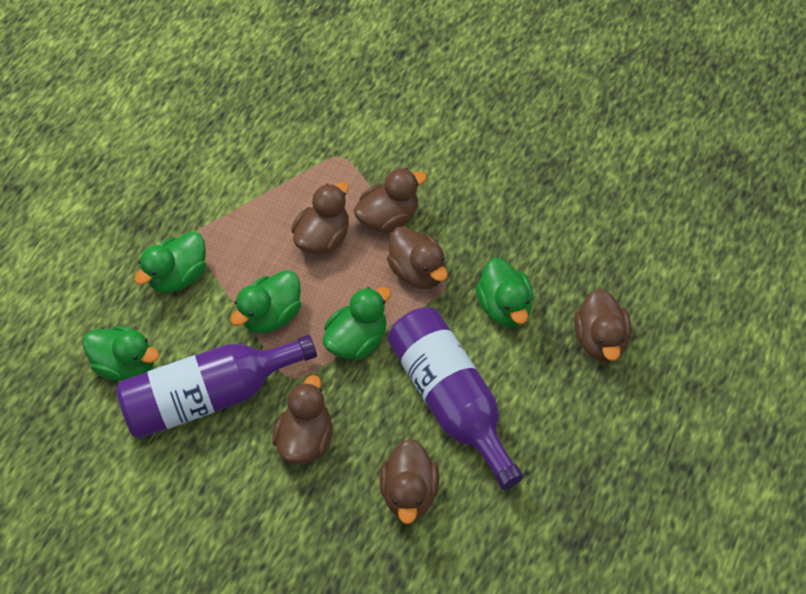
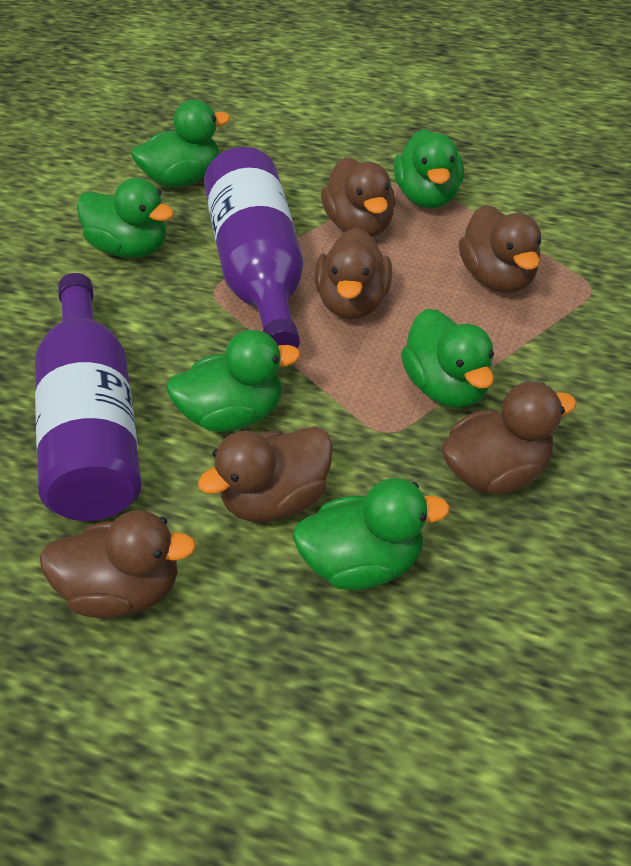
green duck: 5 -> 6

